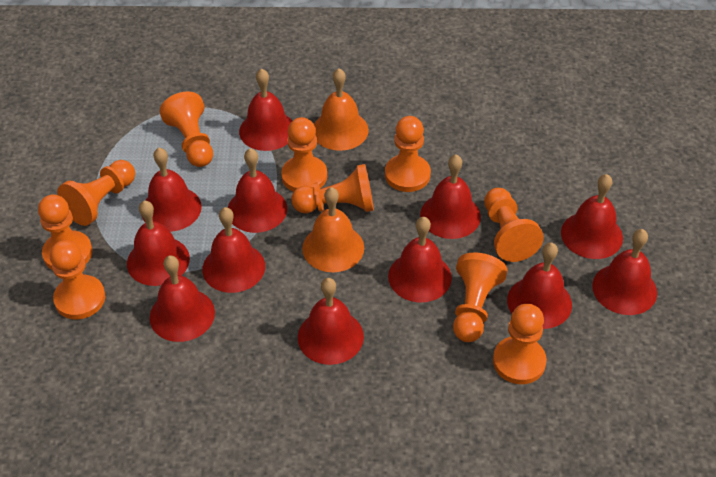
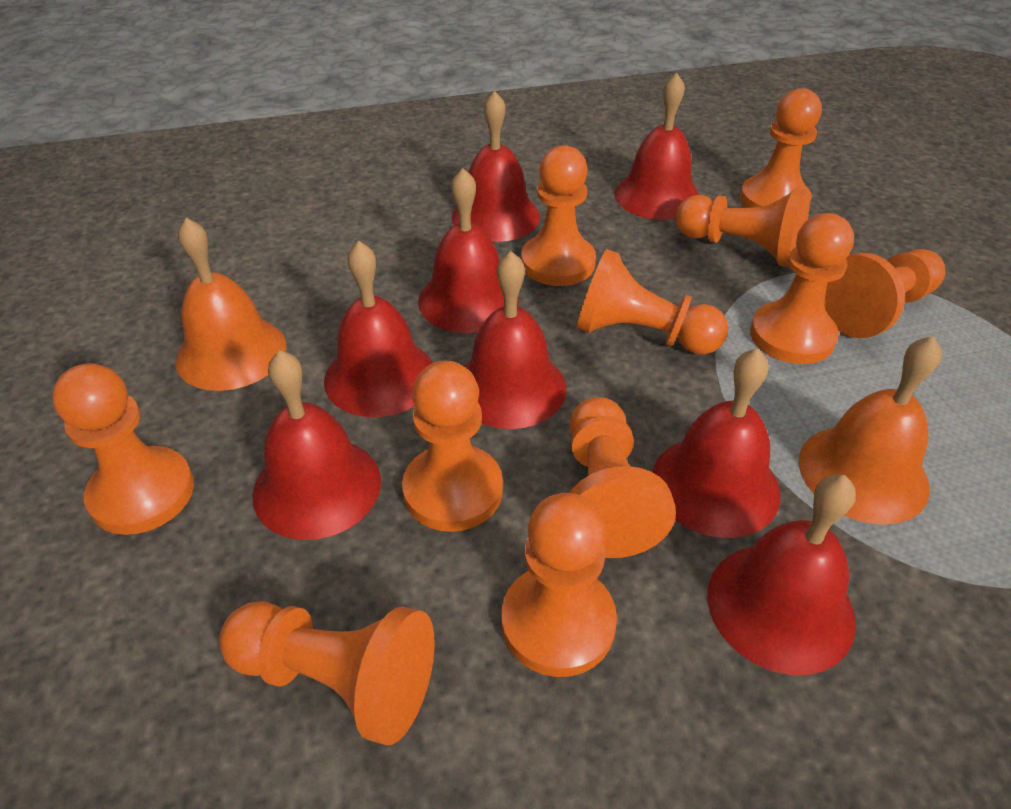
orange pawn: 10 -> 11
red bell: 12 -> 8

